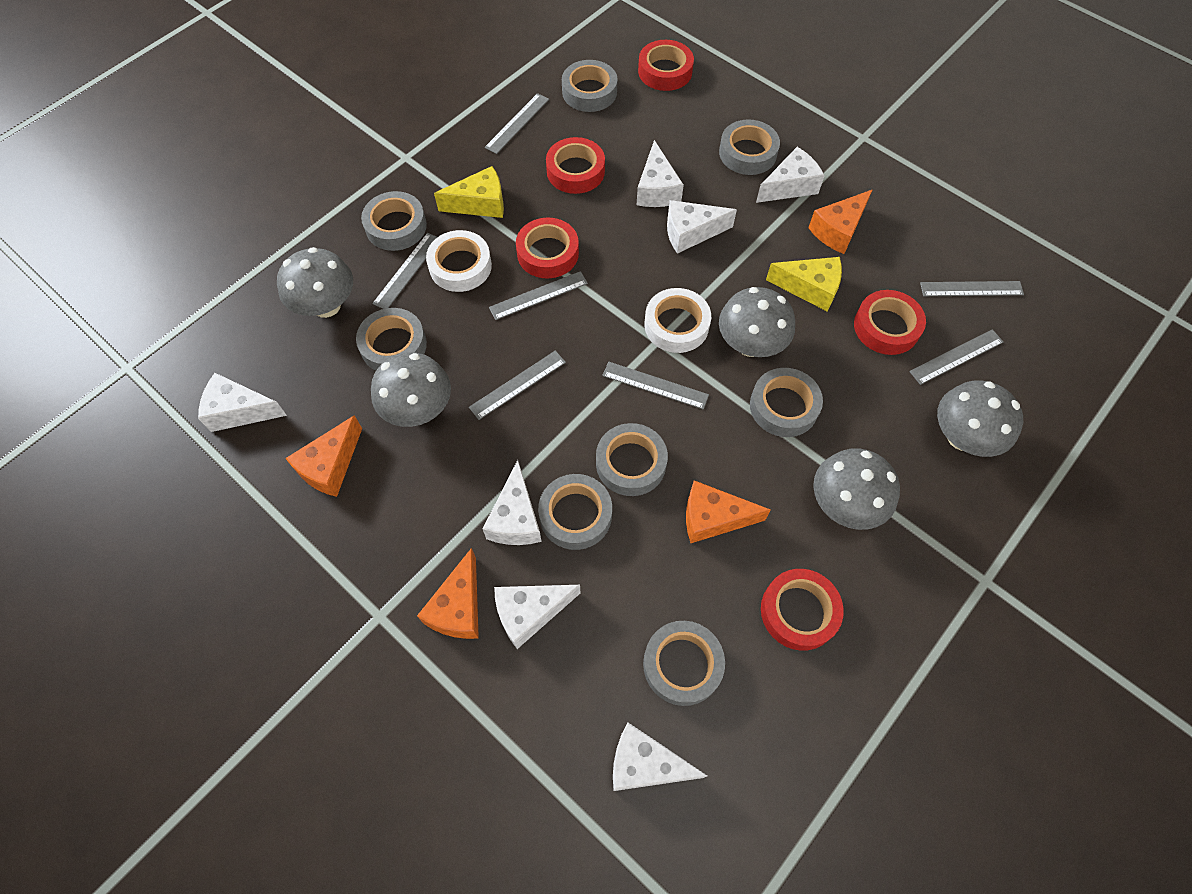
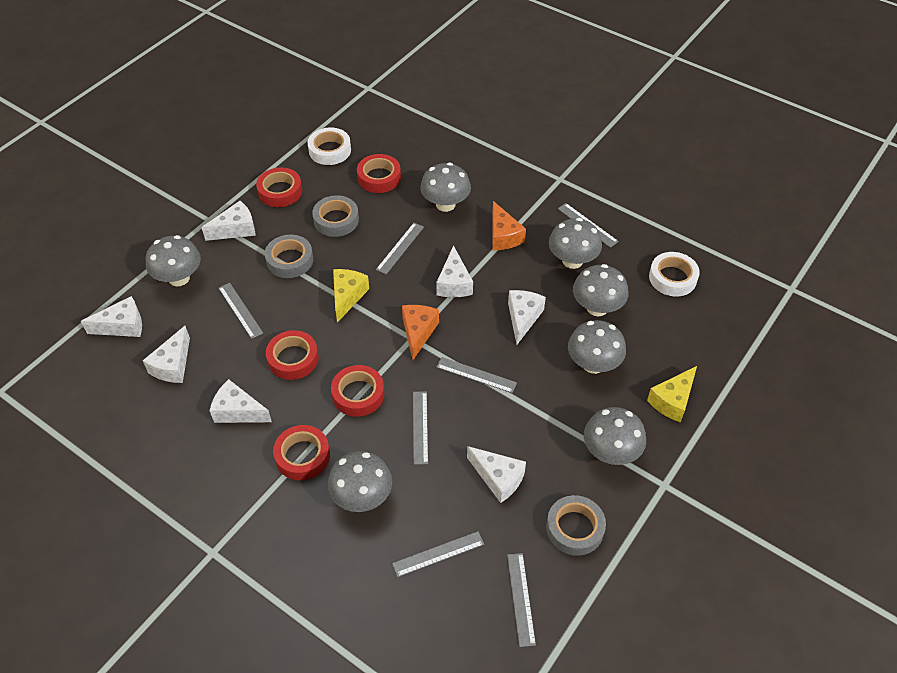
grey mushroom: 5 -> 7
grey tape: 8 -> 3
orange cheese: 4 -> 2

